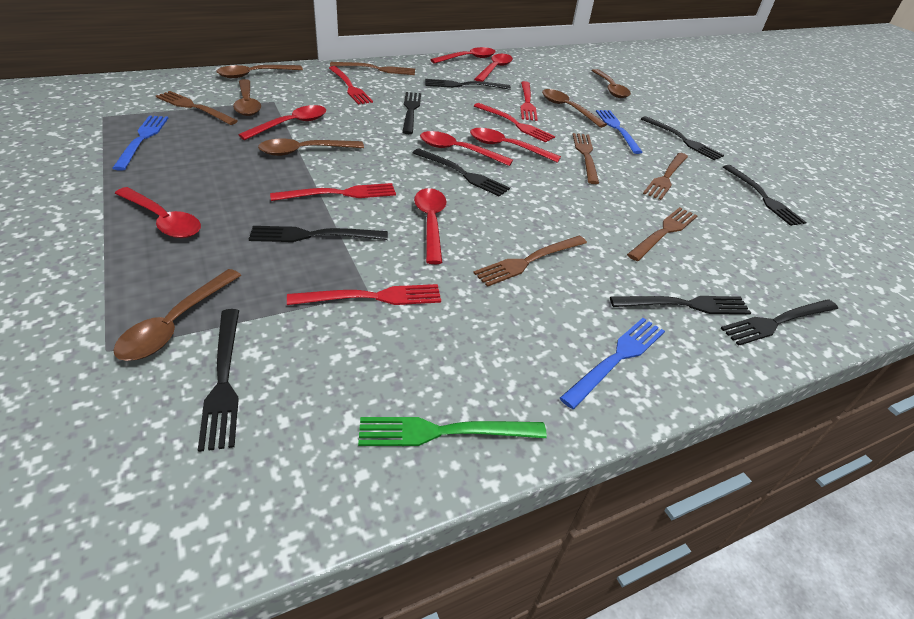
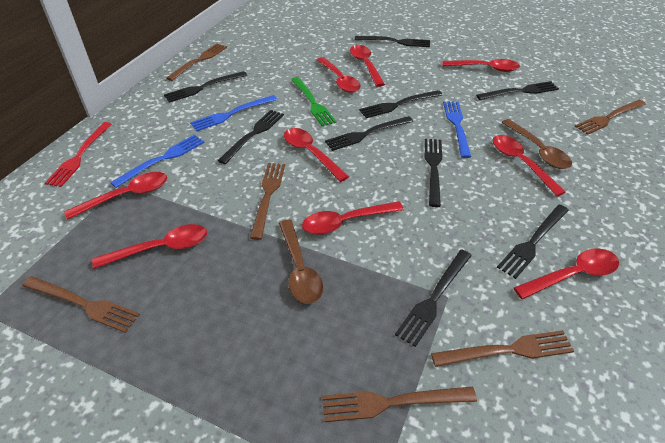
brown spoon: 6 -> 2
red fork: 5 -> 1
red spoon: 7 -> 9

